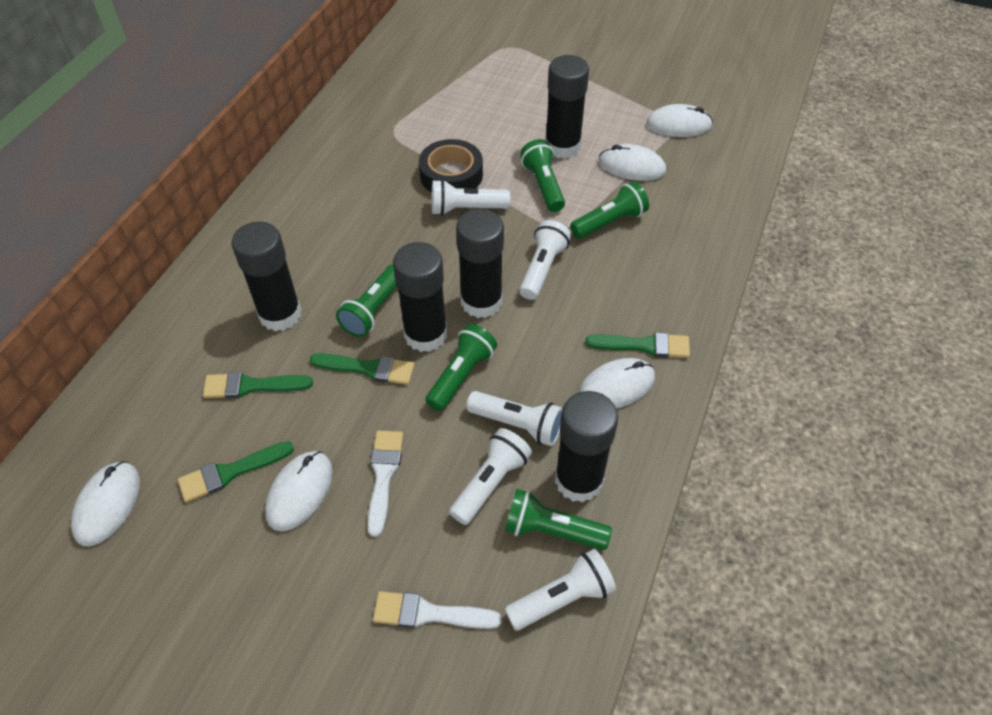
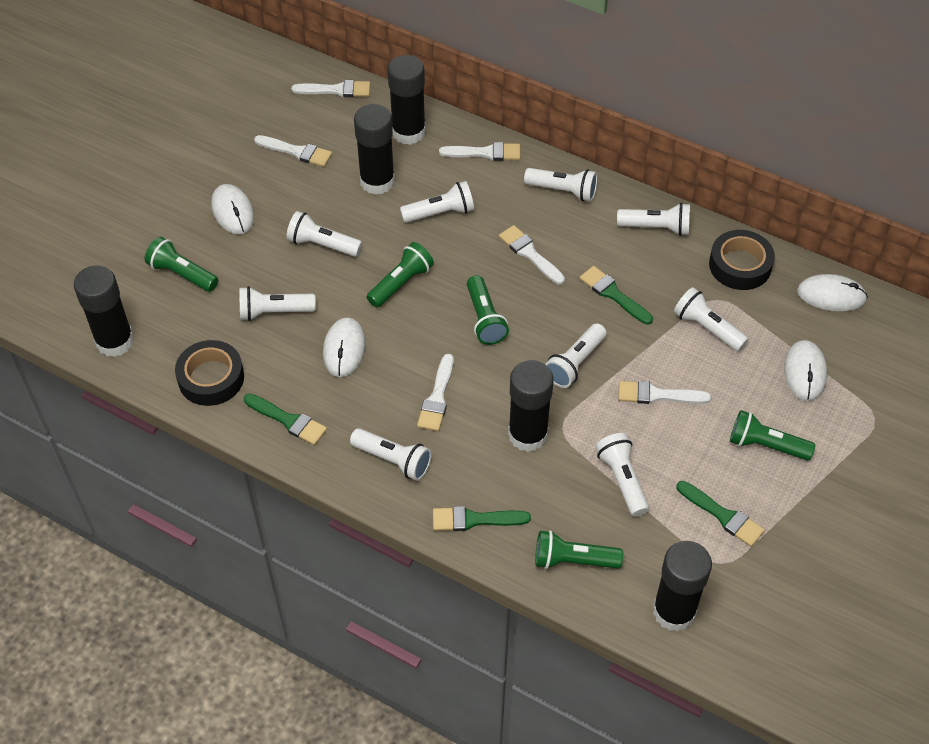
black tape: 1 -> 2
white brush: 2 -> 6
white flashlight: 5 -> 9
white mouse: 5 -> 4

